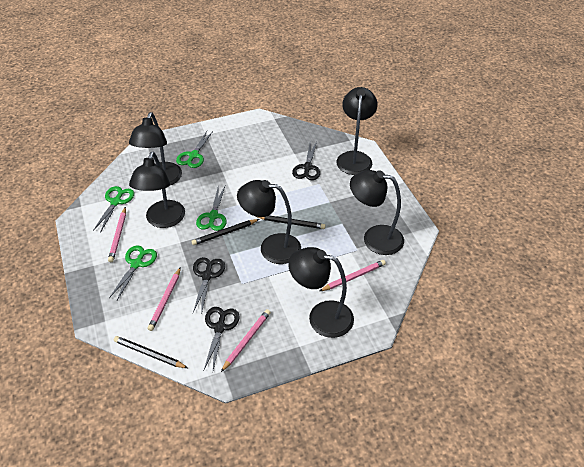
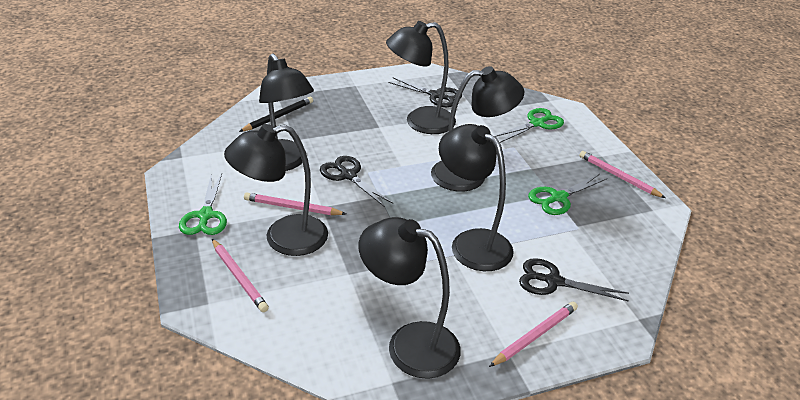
black pencil: 3 -> 1
green scissors: 4 -> 3

